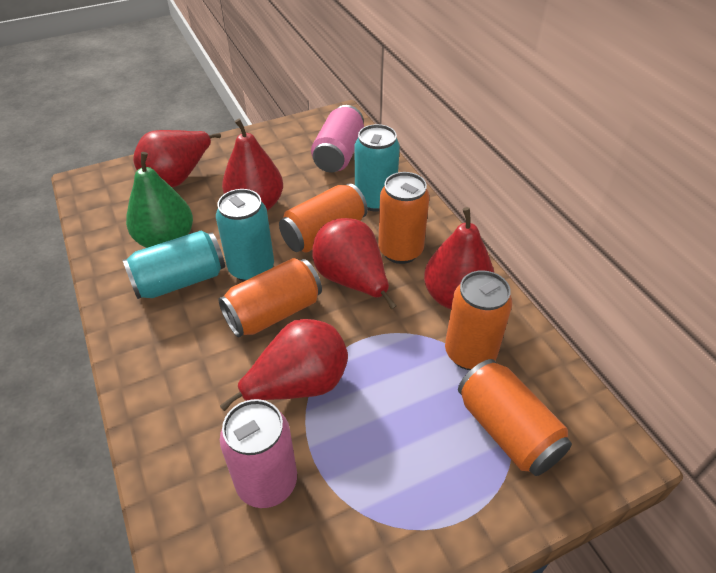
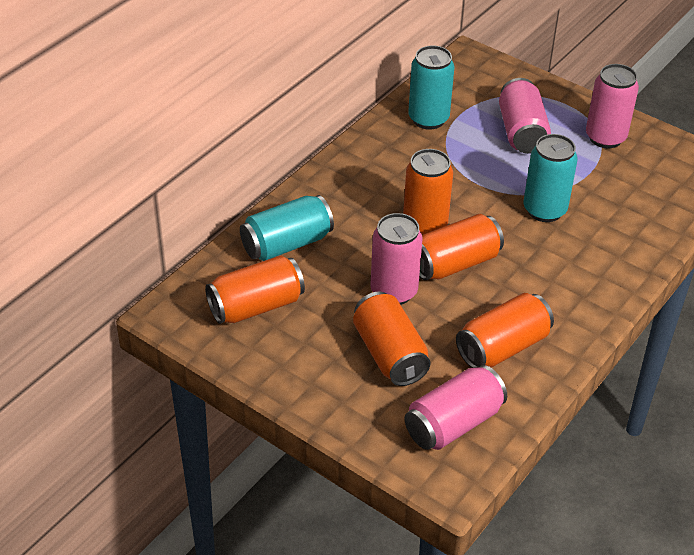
green pear: 1 -> 0
pink can: 2 -> 4
red pear: 5 -> 0

